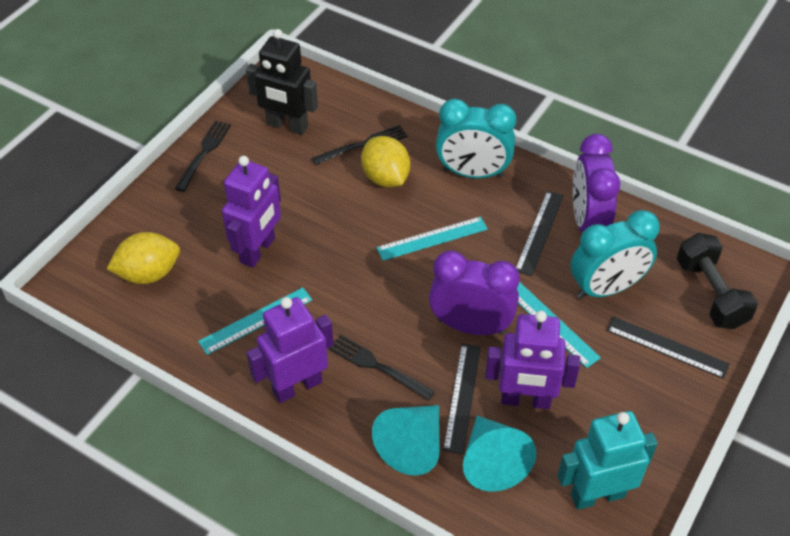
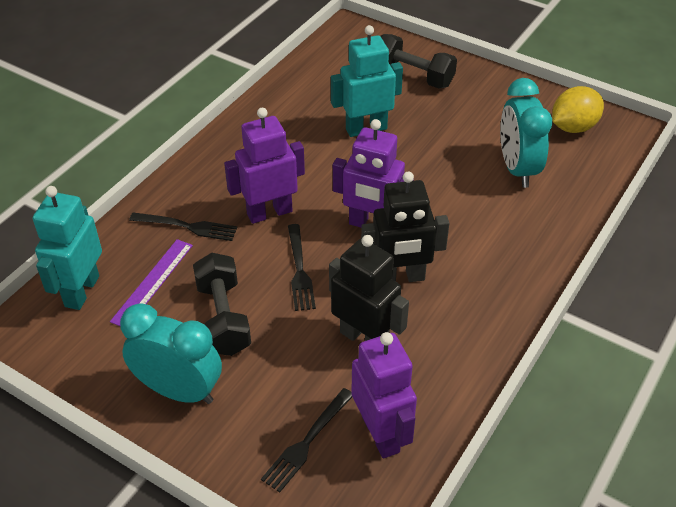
black dumbbell: 1 -> 2
black robot: 1 -> 2
black ruler: 3 -> 0
purple clock: 2 -> 0
purple ruler: 0 -> 1
turquoise cone: 2 -> 0
turquoise robot: 1 -> 2
turquoise ruler: 3 -> 0
yellow lemon: 2 -> 1

